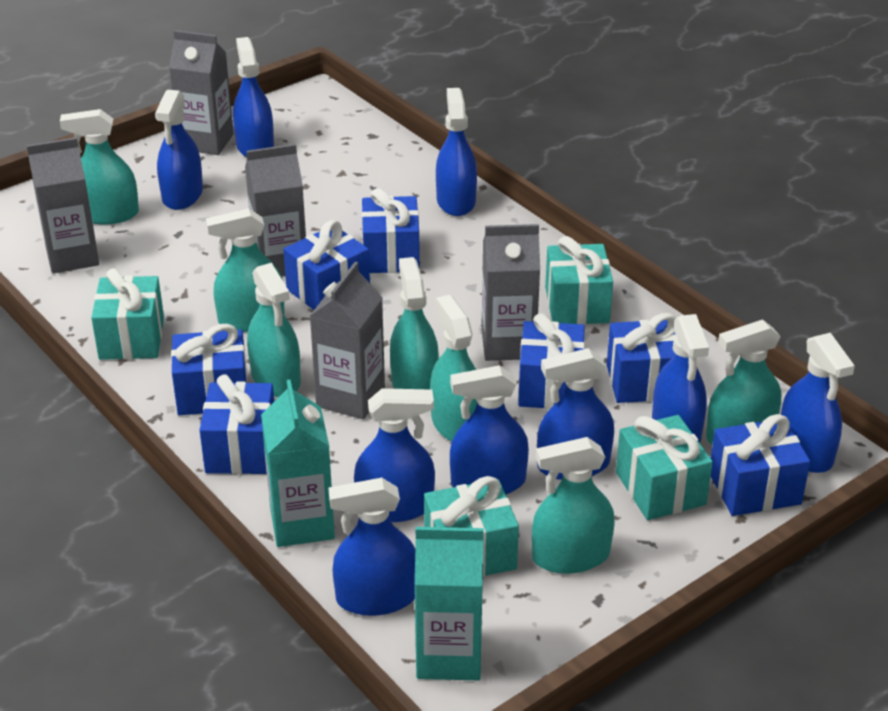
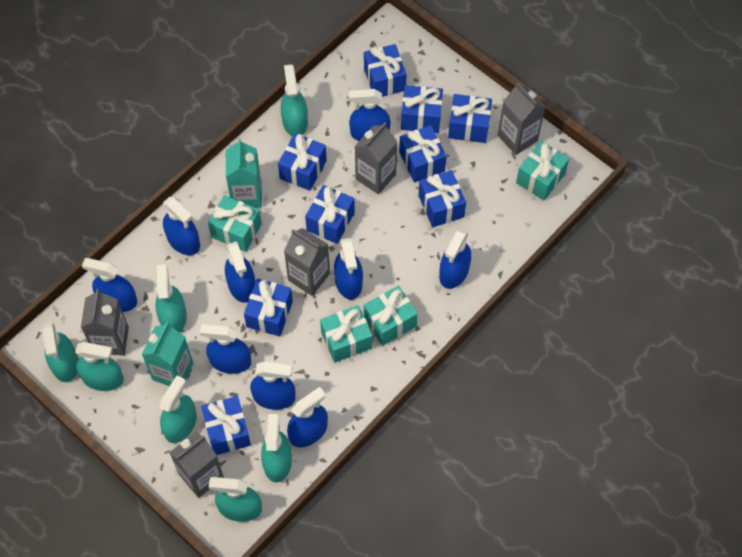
blue gift: 7 -> 9

